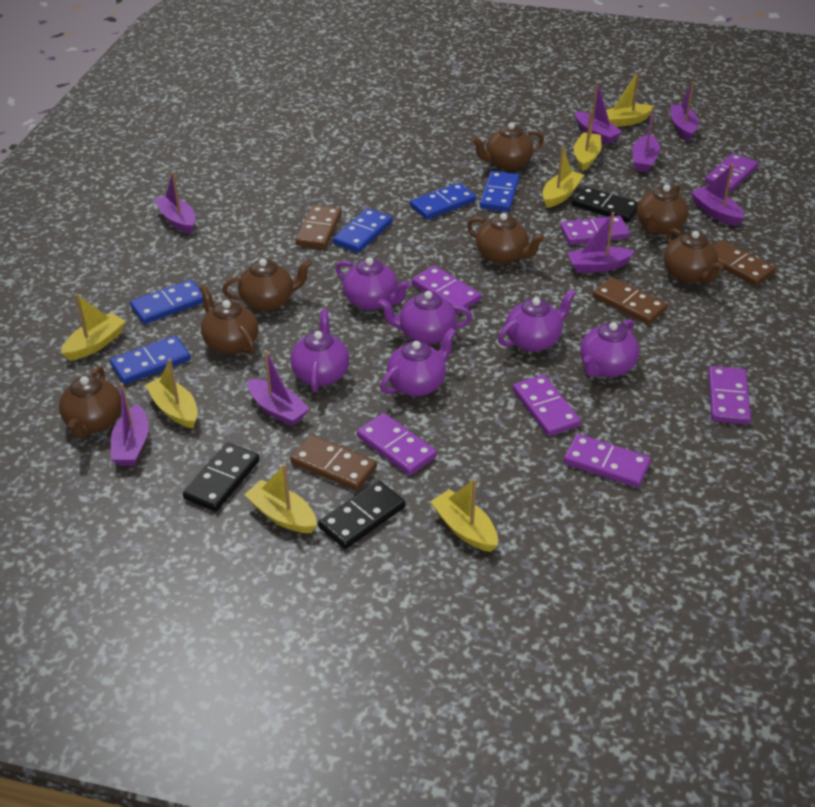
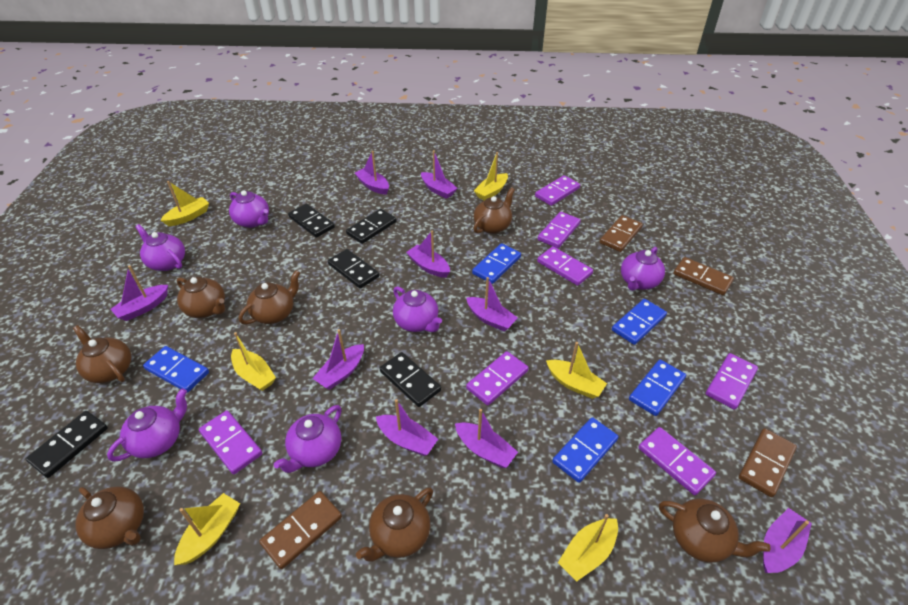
black domino: 3 -> 5
purple boat: 8 -> 9
yellow boat: 7 -> 6

